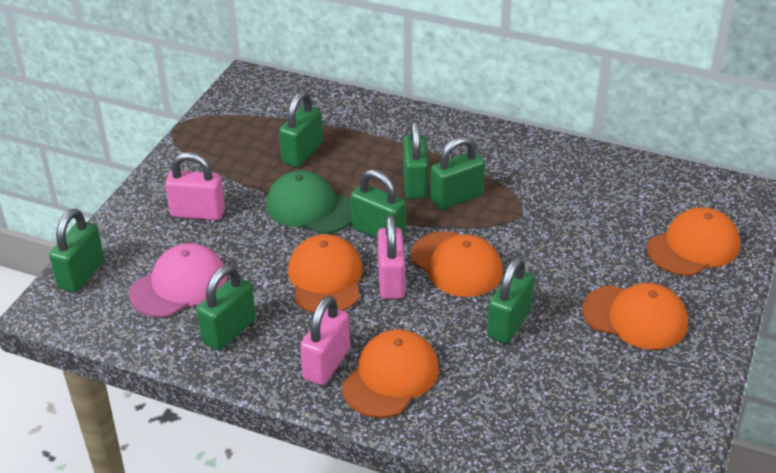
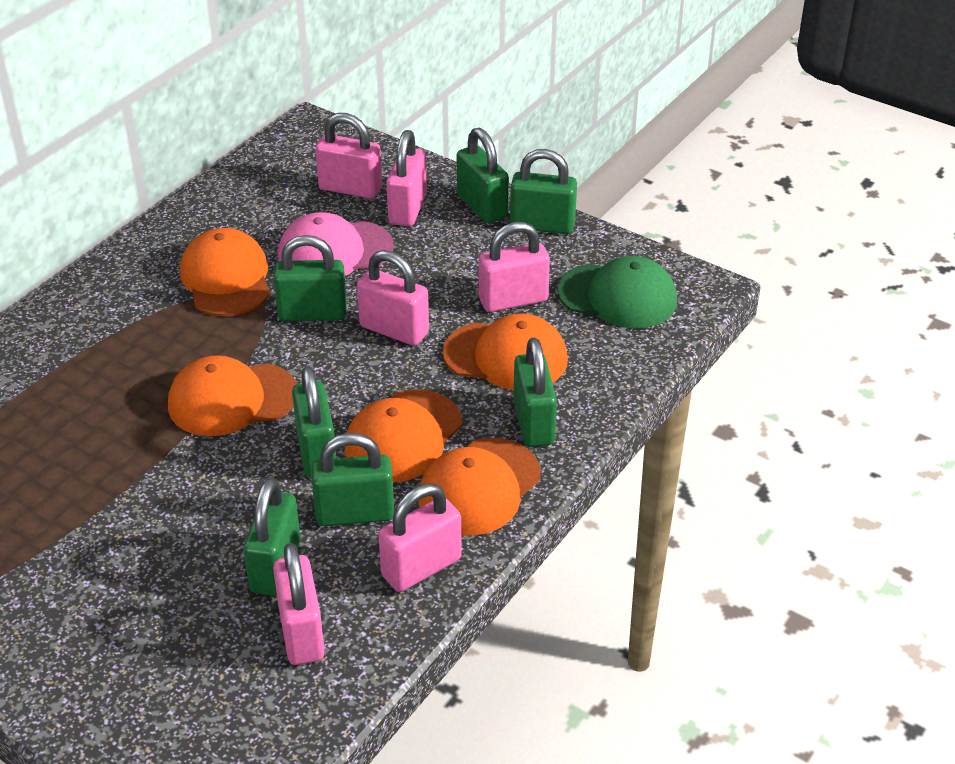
pink padlock: 3 -> 6

